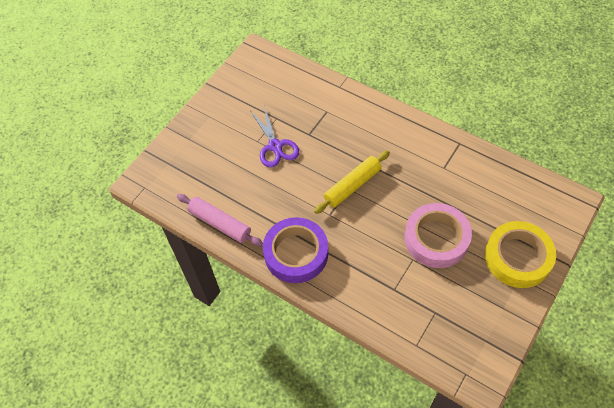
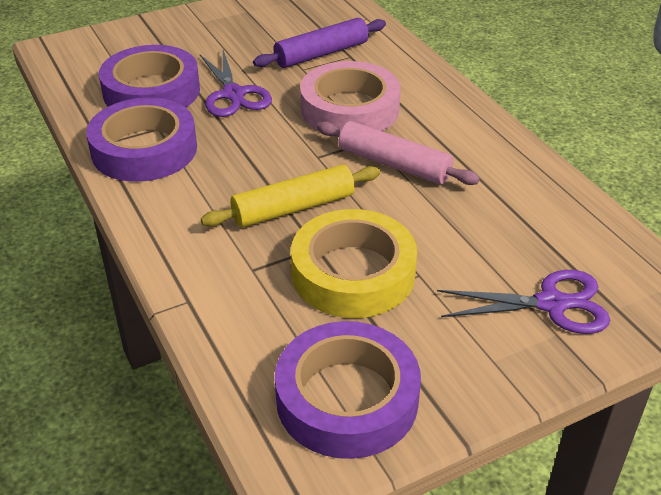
purple rolling pin: 0 -> 1
purple scissors: 1 -> 2
purple tape: 1 -> 3

